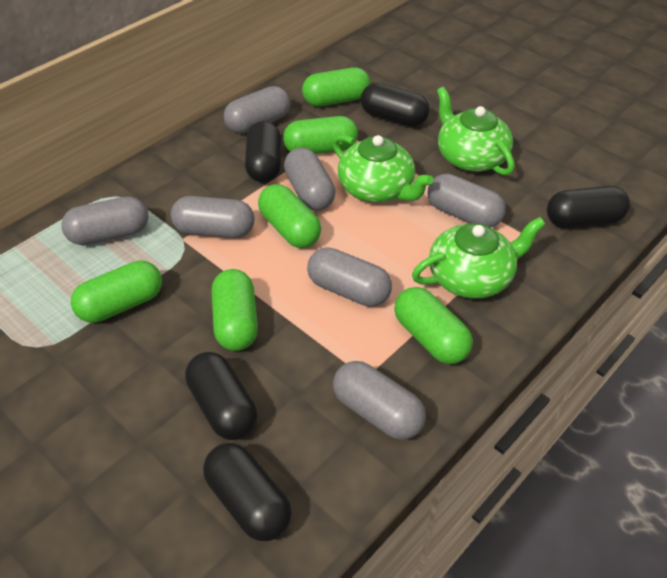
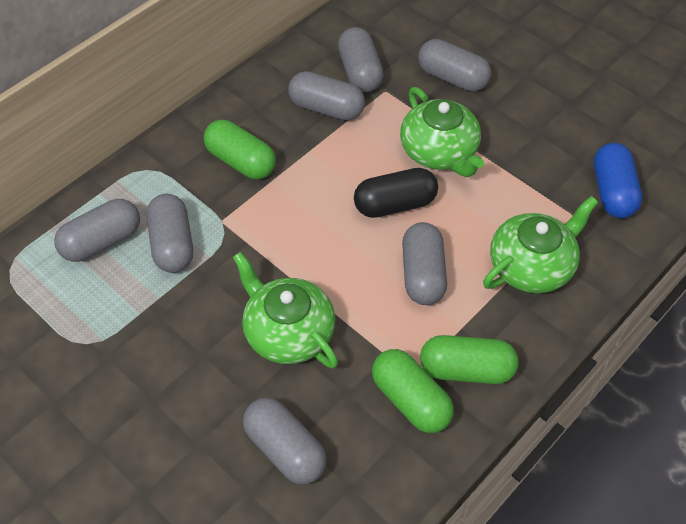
black capsule: 5 -> 1
blue capsule: 0 -> 1
green capsule: 6 -> 3

